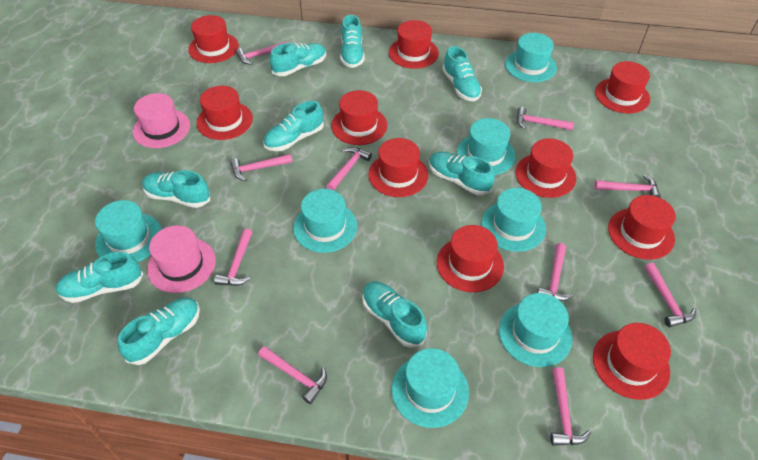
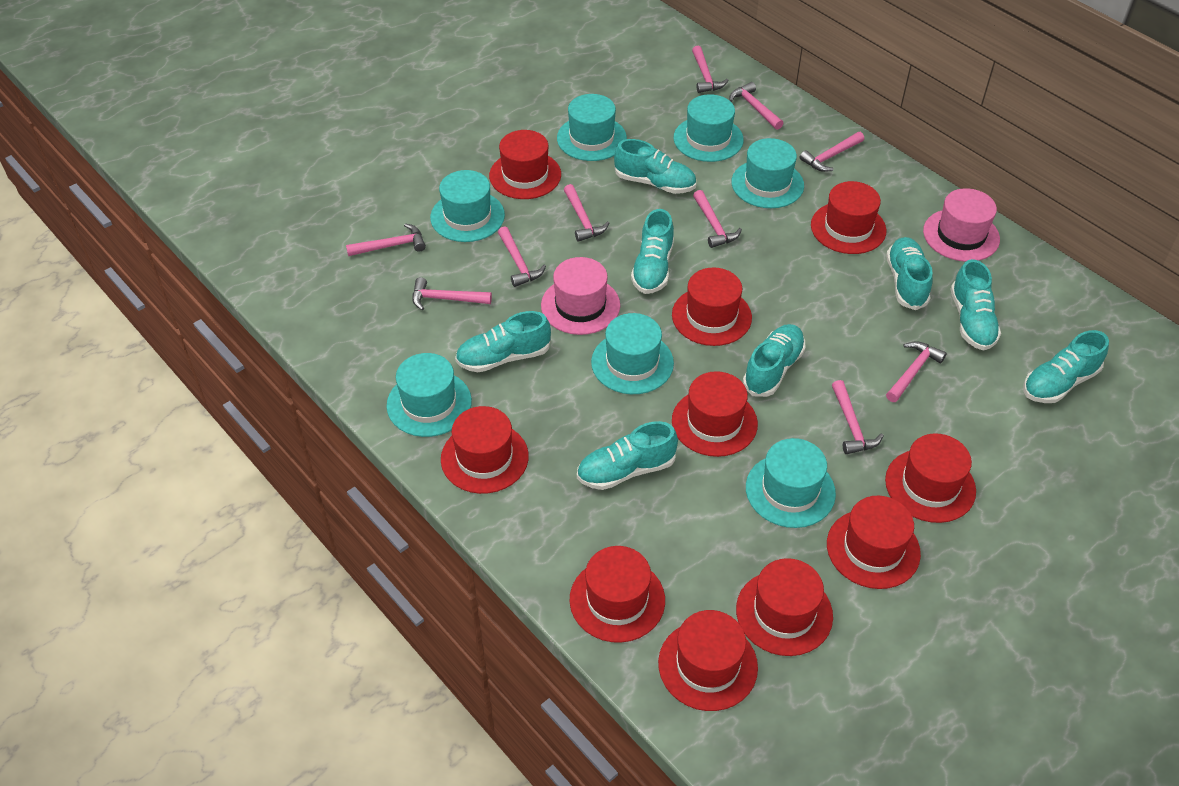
turquoise shoe: 9 -> 8

